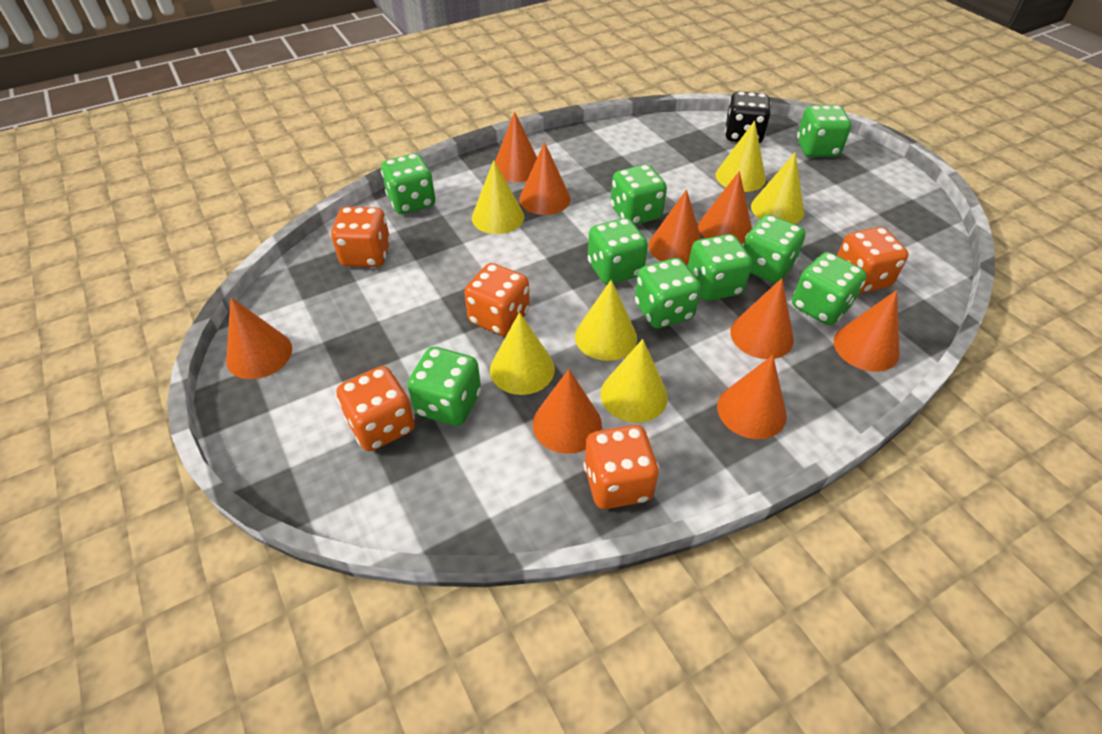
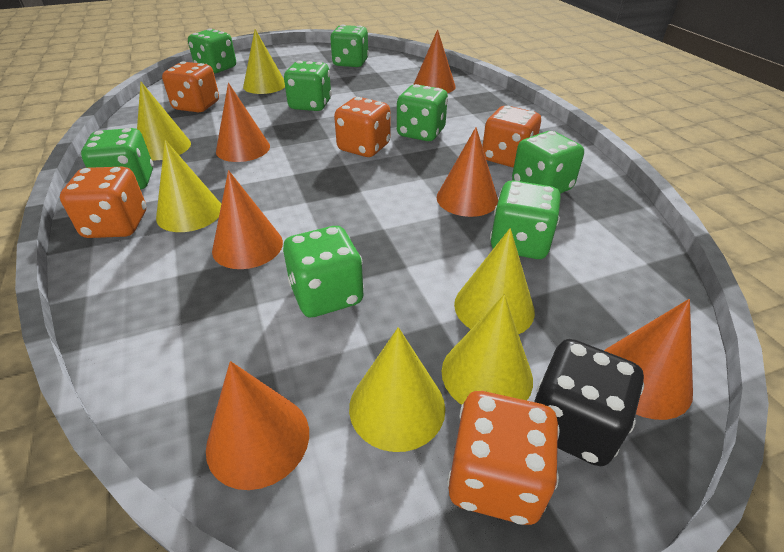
green dice: 9 -> 8
orange cone: 9 -> 6

